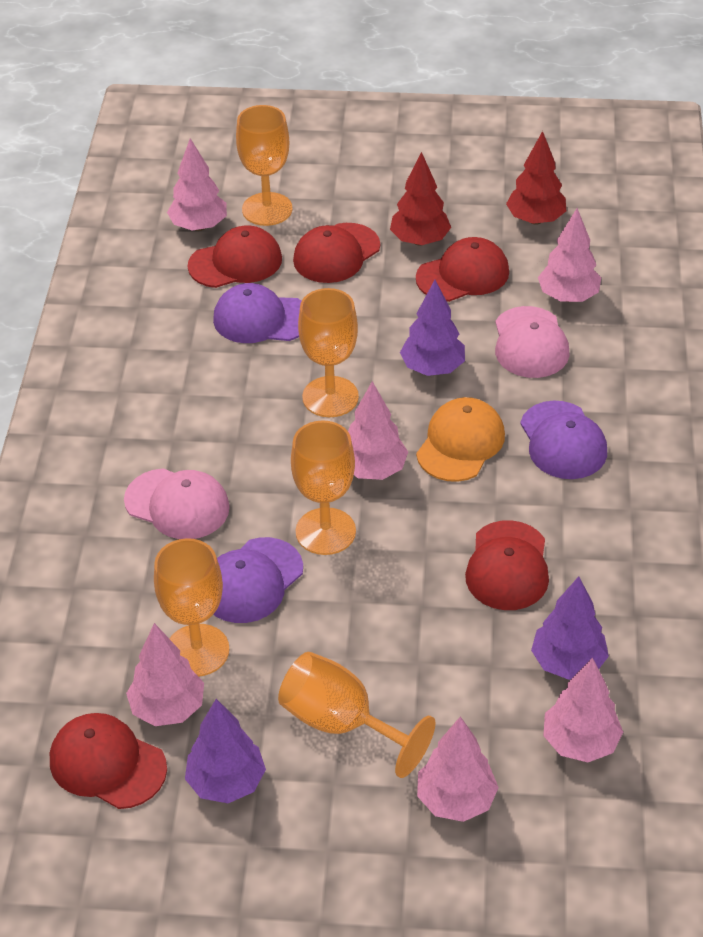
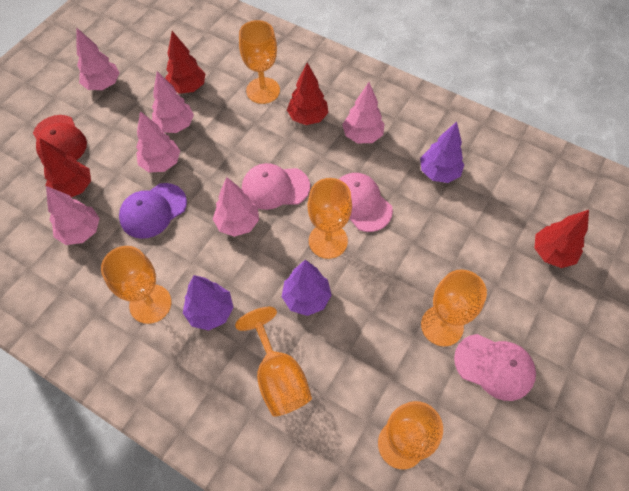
orange cap: 1 -> 0
orange goblet: 5 -> 6
pink cap: 2 -> 3
purple cap: 3 -> 1
red cap: 5 -> 1
red tree: 2 -> 4

